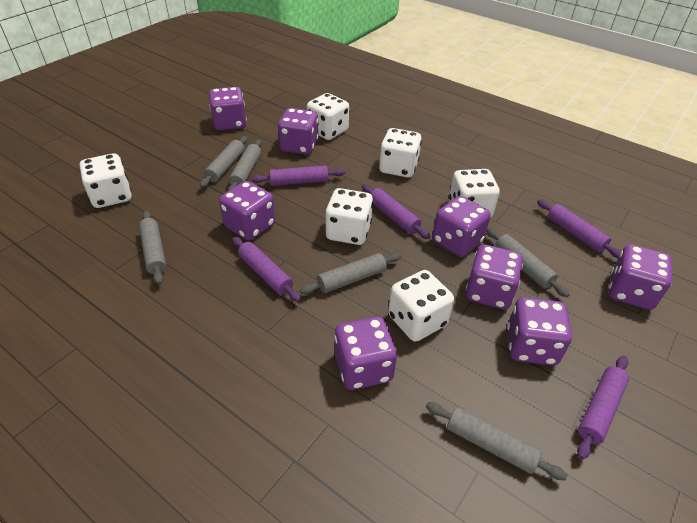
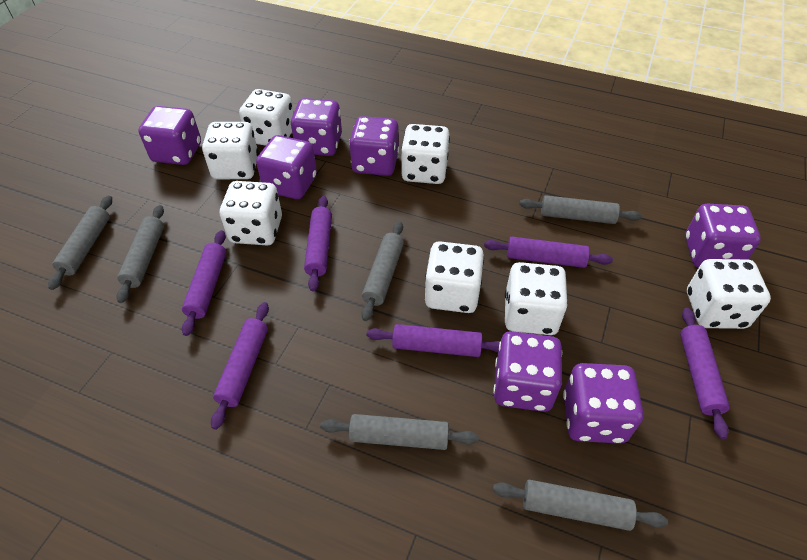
purple dice: 8 -> 7
purple rolling pin: 5 -> 6
white dice: 6 -> 7

